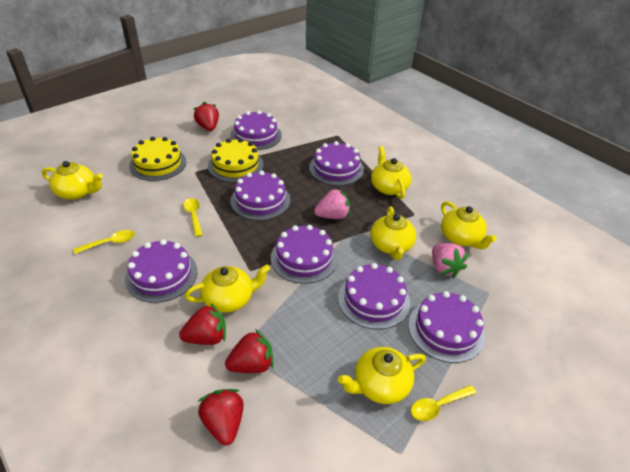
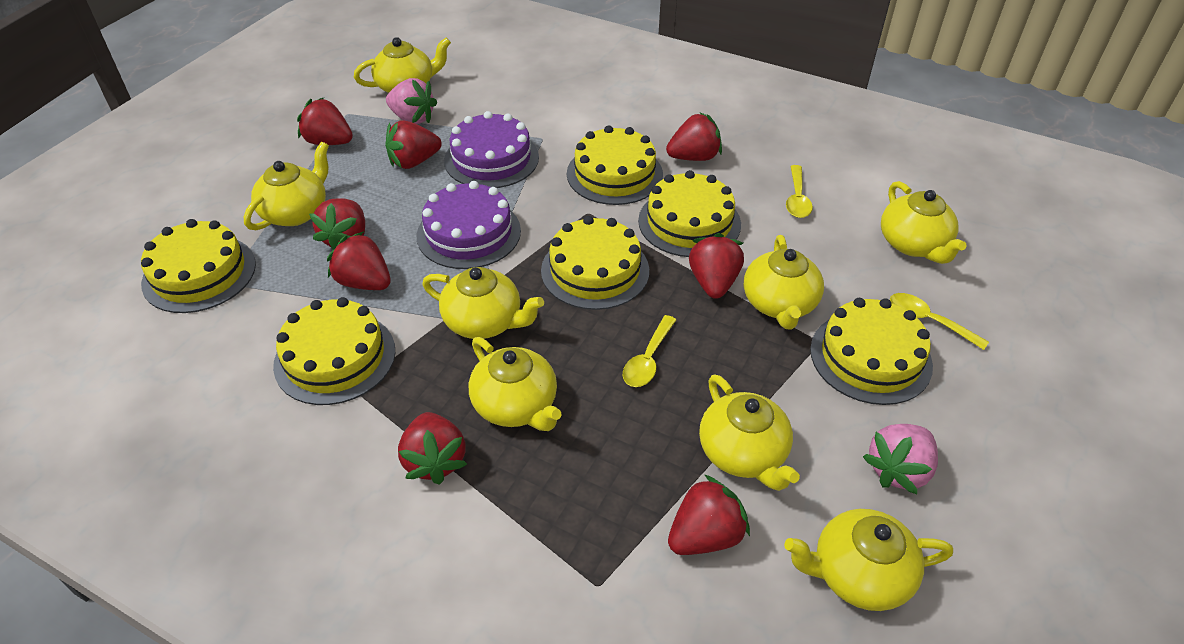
purple cake: 7 -> 2
red strawberry: 4 -> 8
yellow cake: 2 -> 6
yellow teapot: 6 -> 8

